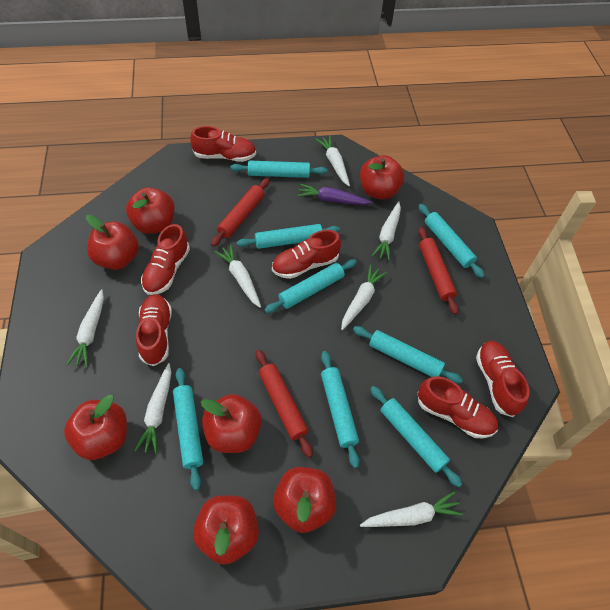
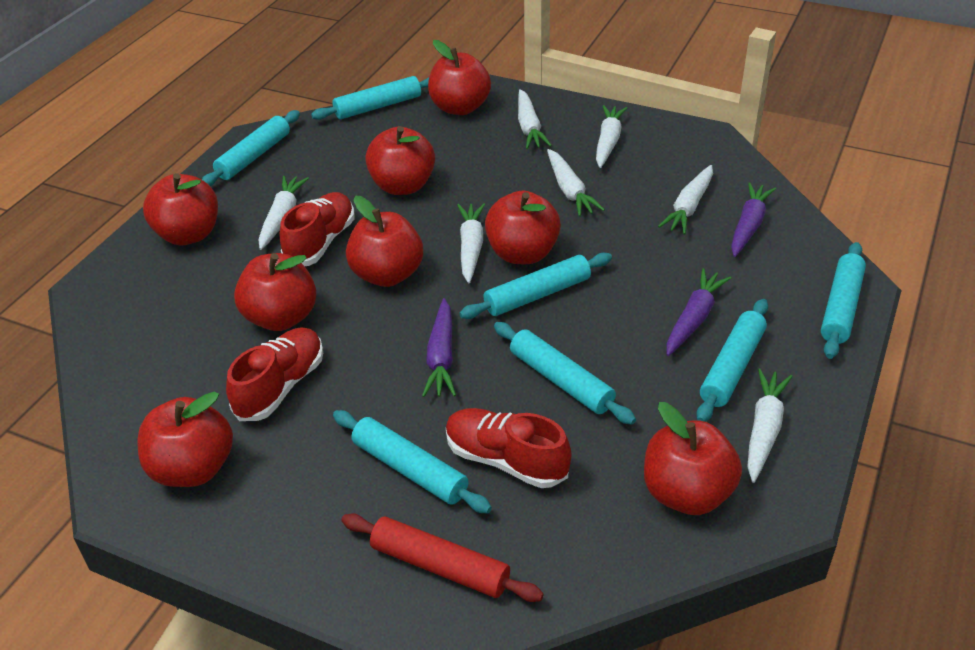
purple carrot: 1 -> 3
red apple: 7 -> 8
red rolling pin: 3 -> 1
red shoe: 6 -> 3
turquoise rolling pin: 8 -> 7

